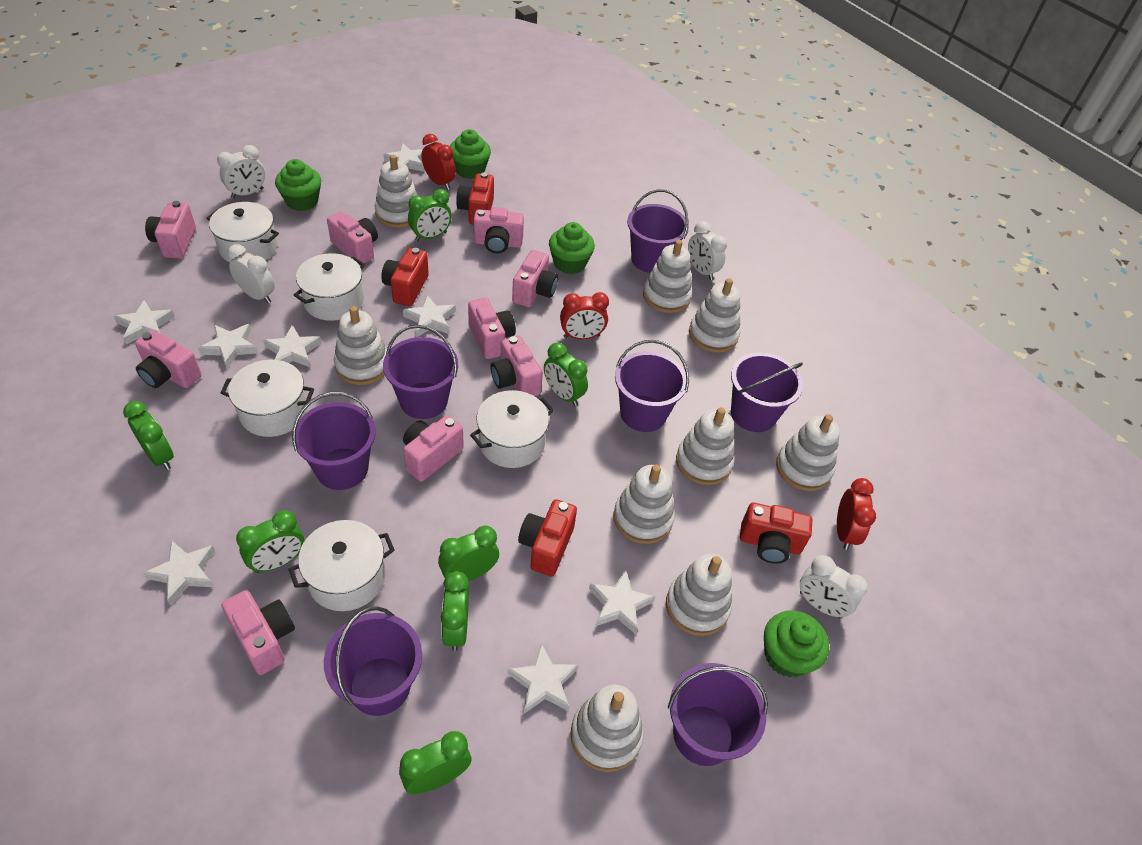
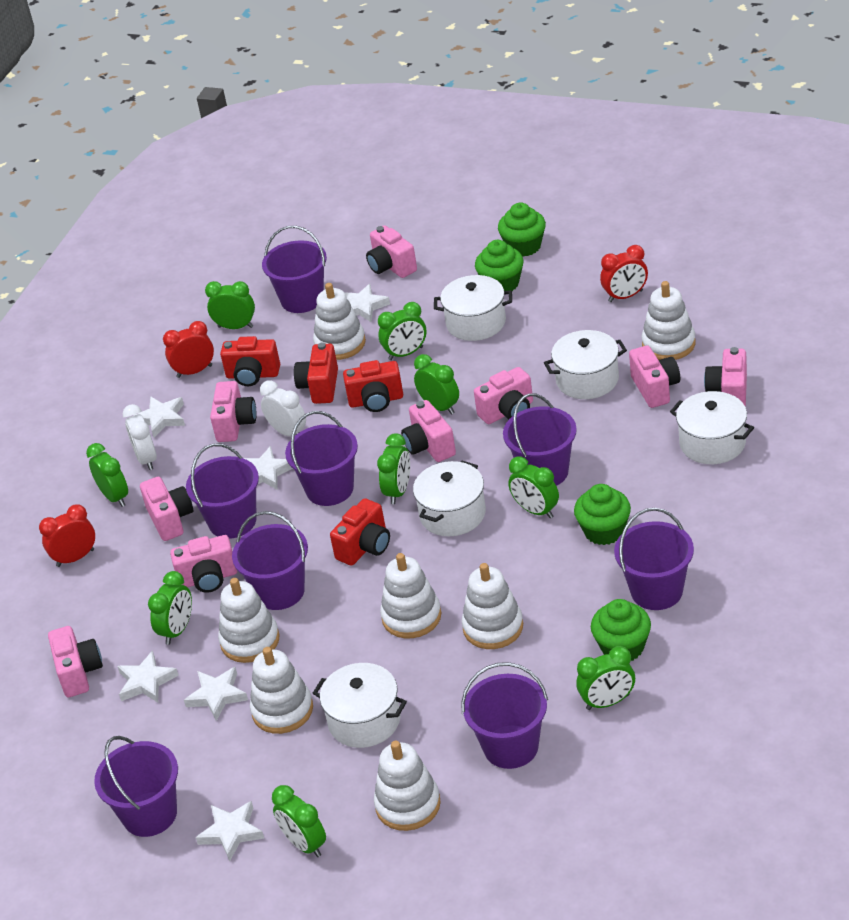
green clock: 7 -> 9
purple bucket: 7 -> 8
white clock: 4 -> 2
white stacking toy: 9 -> 7
white star: 8 -> 6

